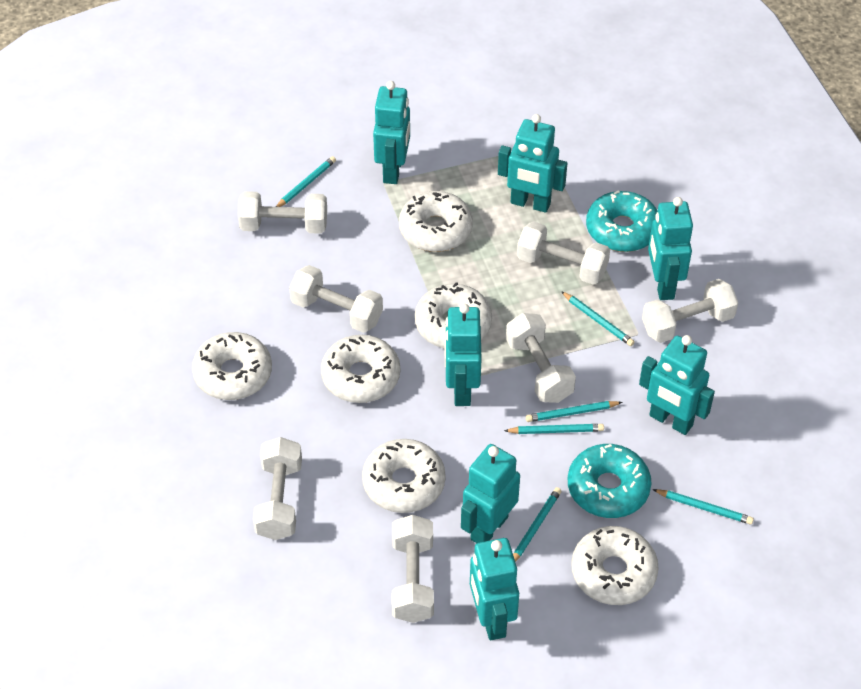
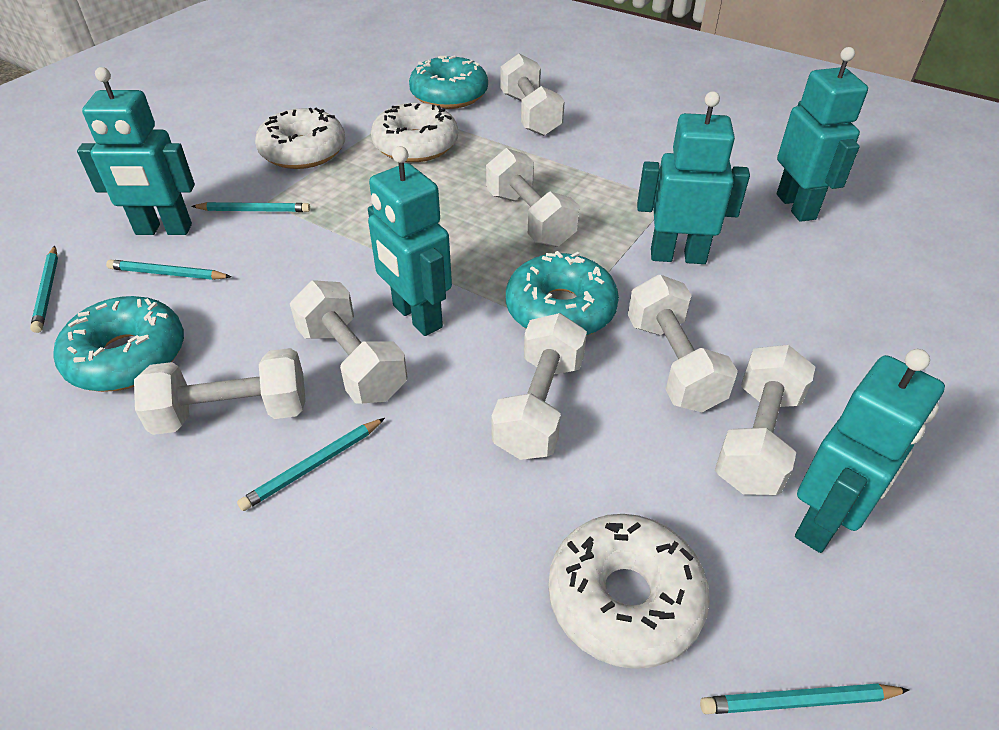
turquoise donut: 2 -> 3
turquoise pencil: 6 -> 5
turquoise robot: 7 -> 5
white donut: 6 -> 3

